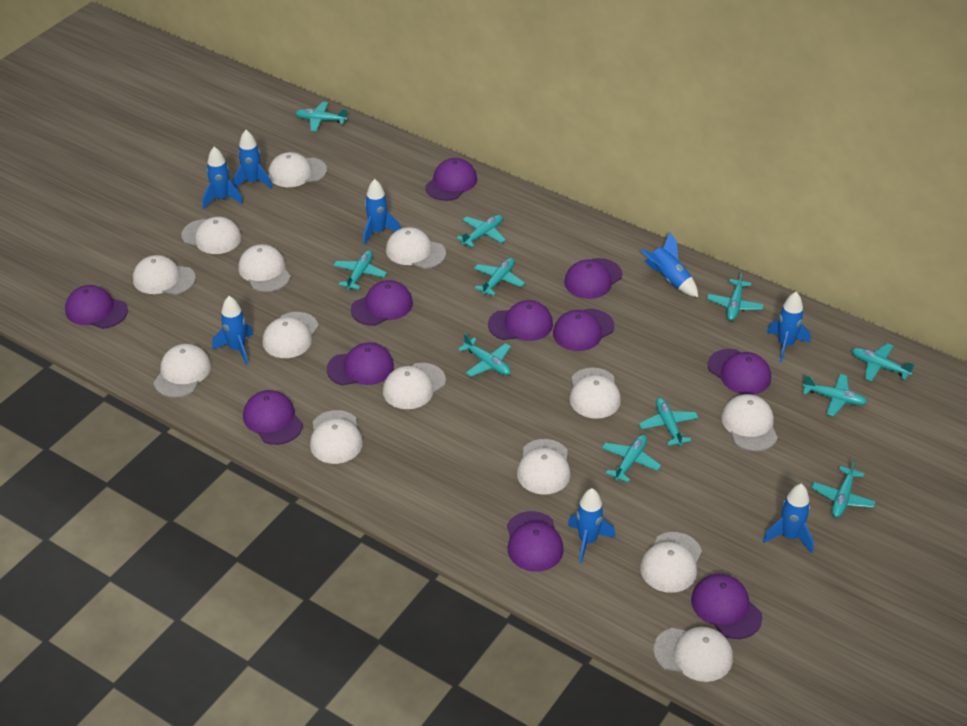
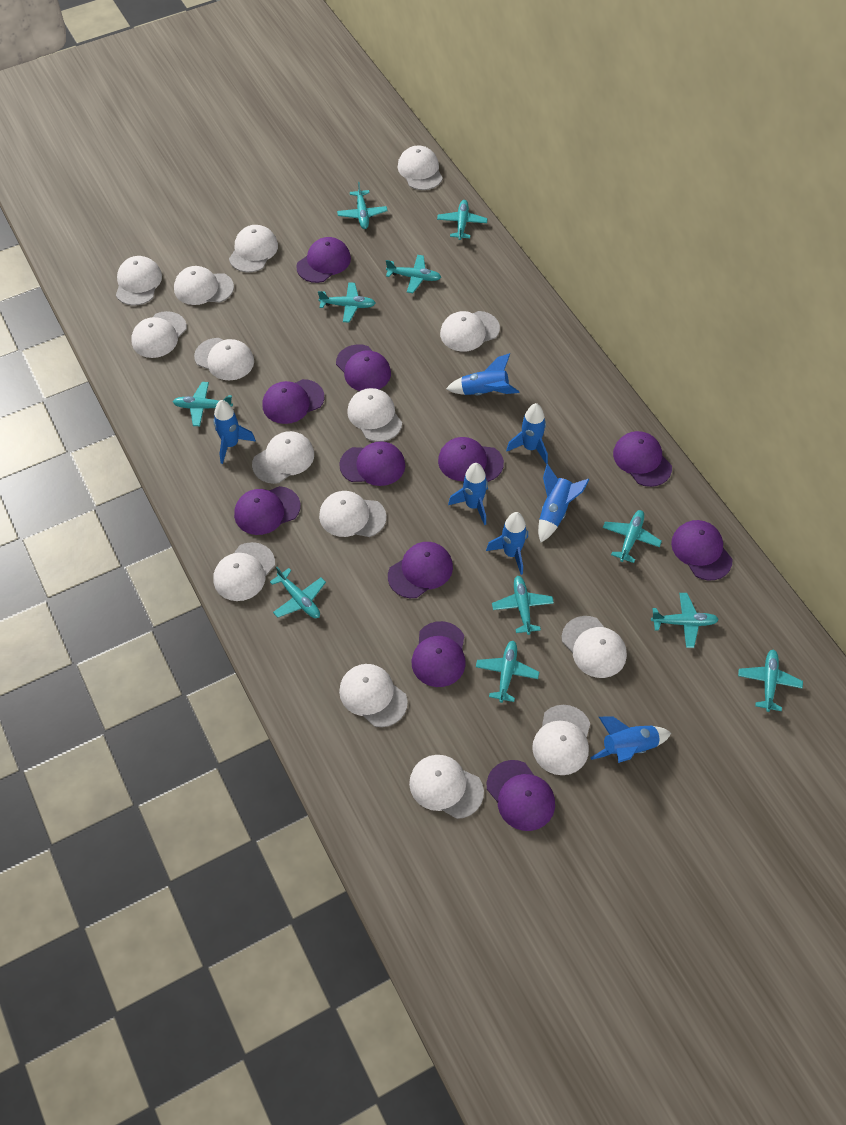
blue rocket: 8 -> 7
white cap: 14 -> 15

